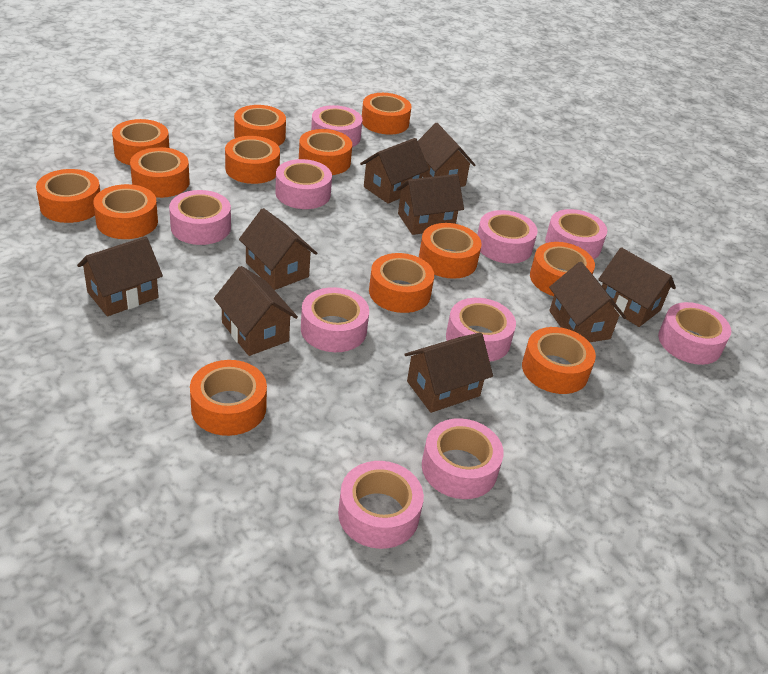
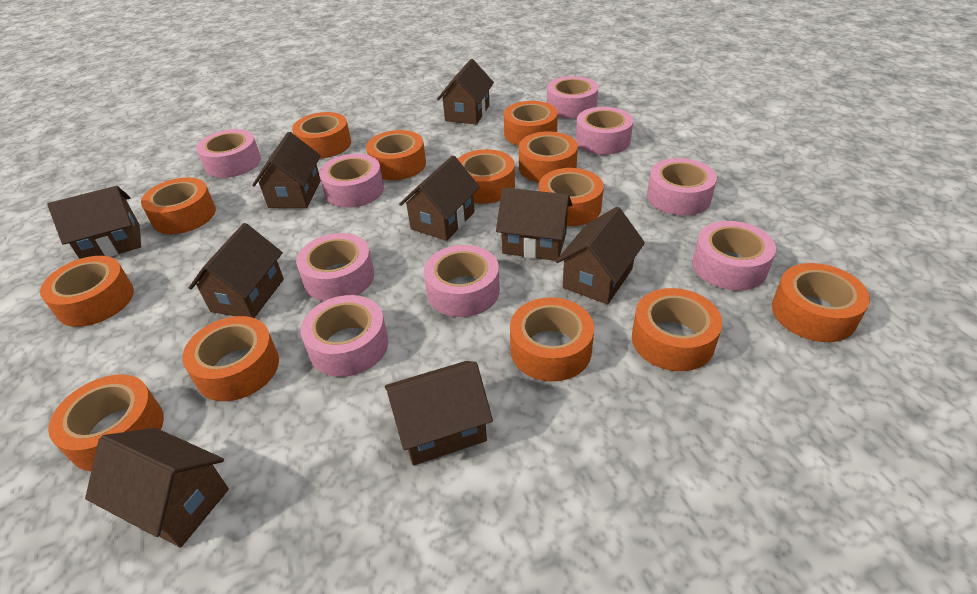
pink tape: 10 -> 9

